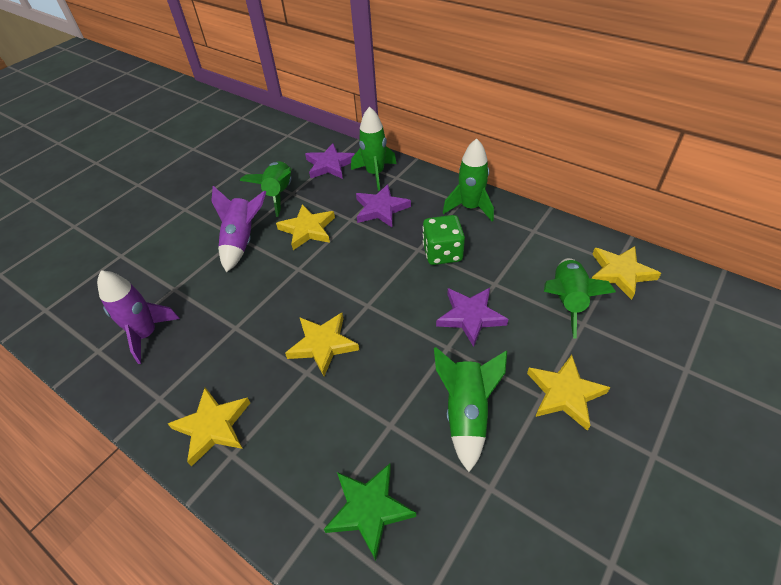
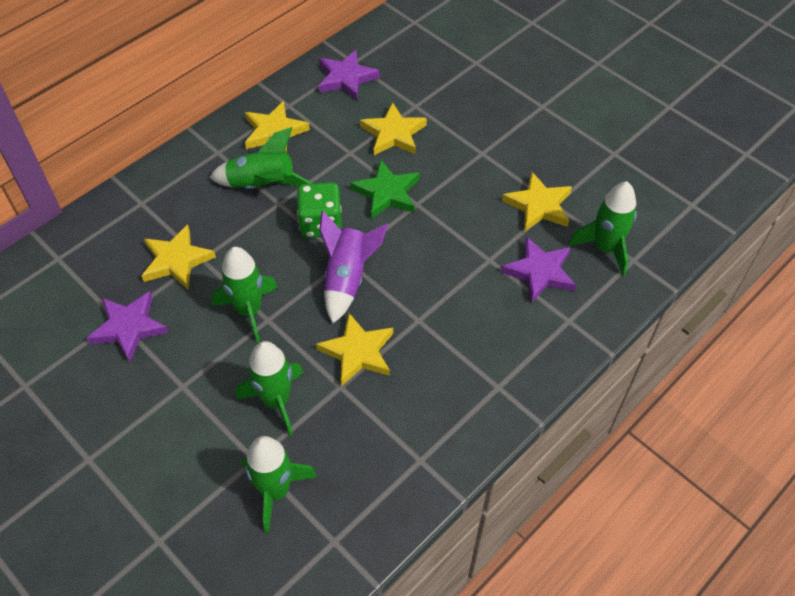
purple rocket: 2 -> 1

